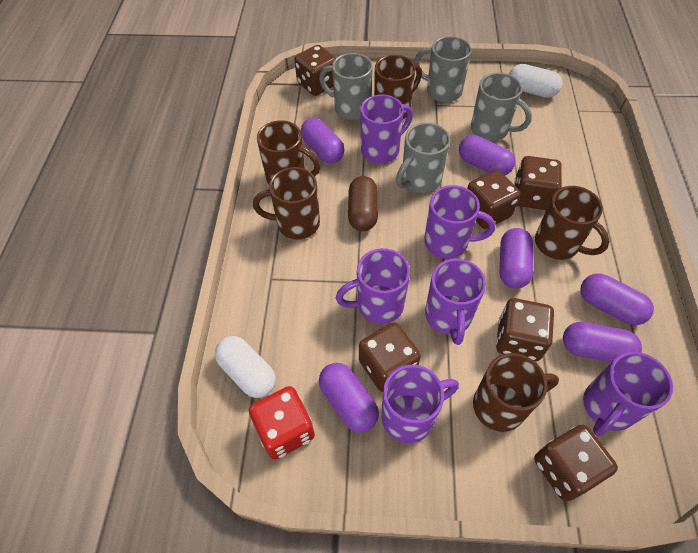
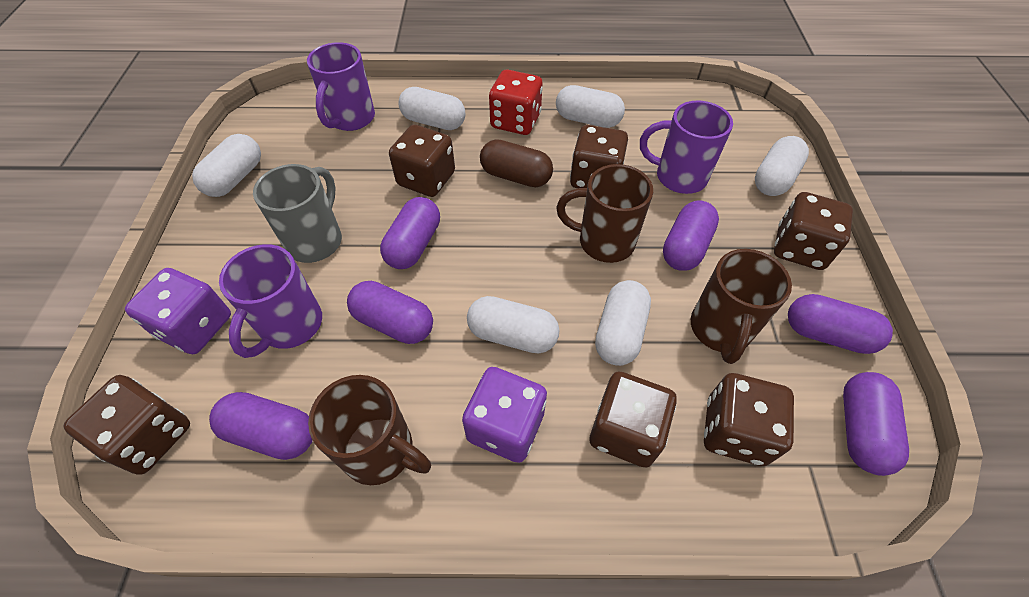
brown mug: 5 -> 3
grey mug: 4 -> 1
purple dice: 0 -> 2
purple mug: 6 -> 3
white capsule: 2 -> 6

